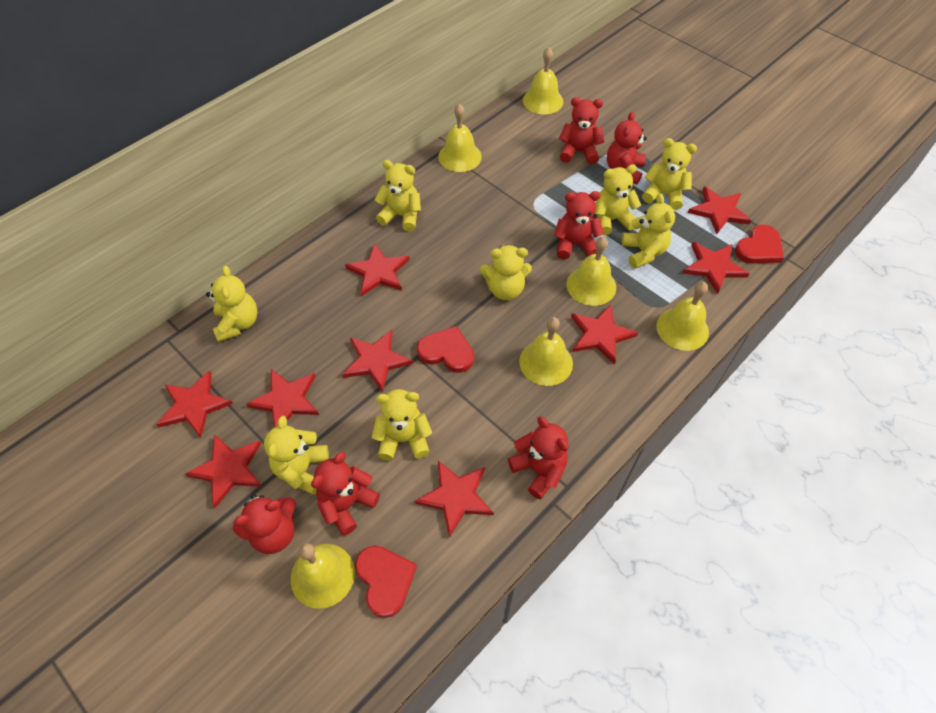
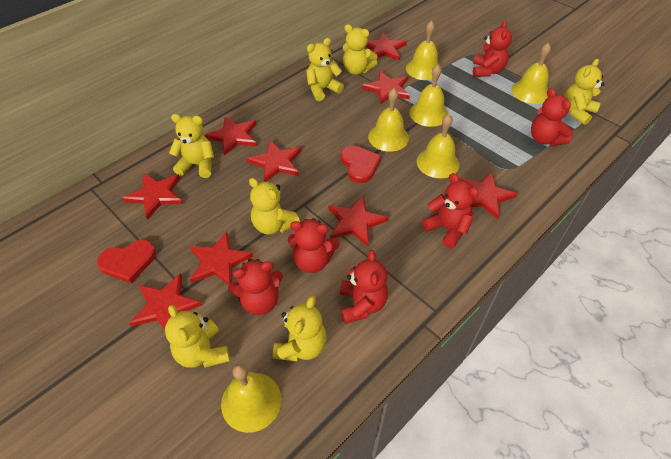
red heart: 3 -> 2
yellow teddy bear: 8 -> 7

